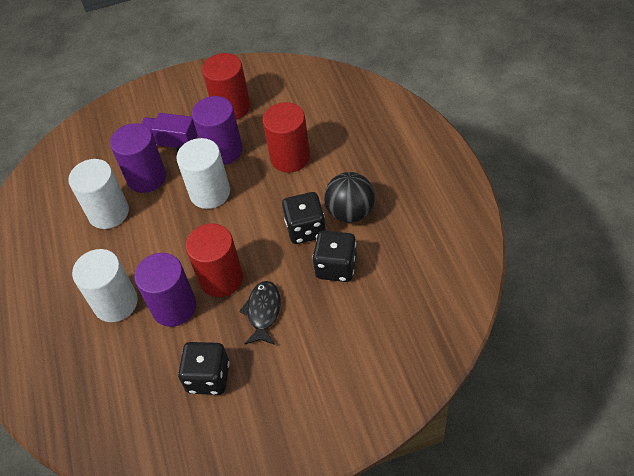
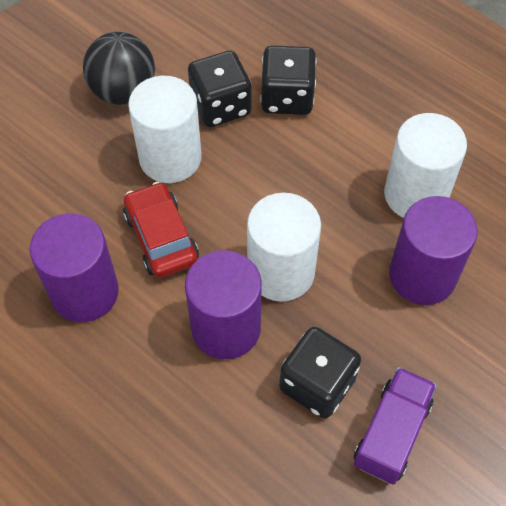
black fish: 1 -> 0
red car: 0 -> 1
red cylinder: 3 -> 0

